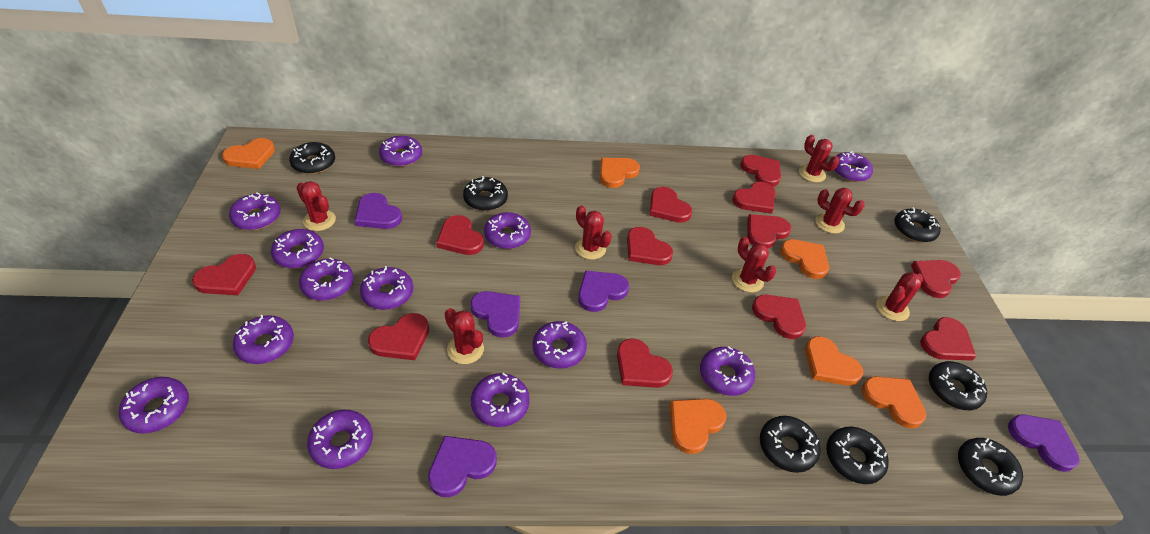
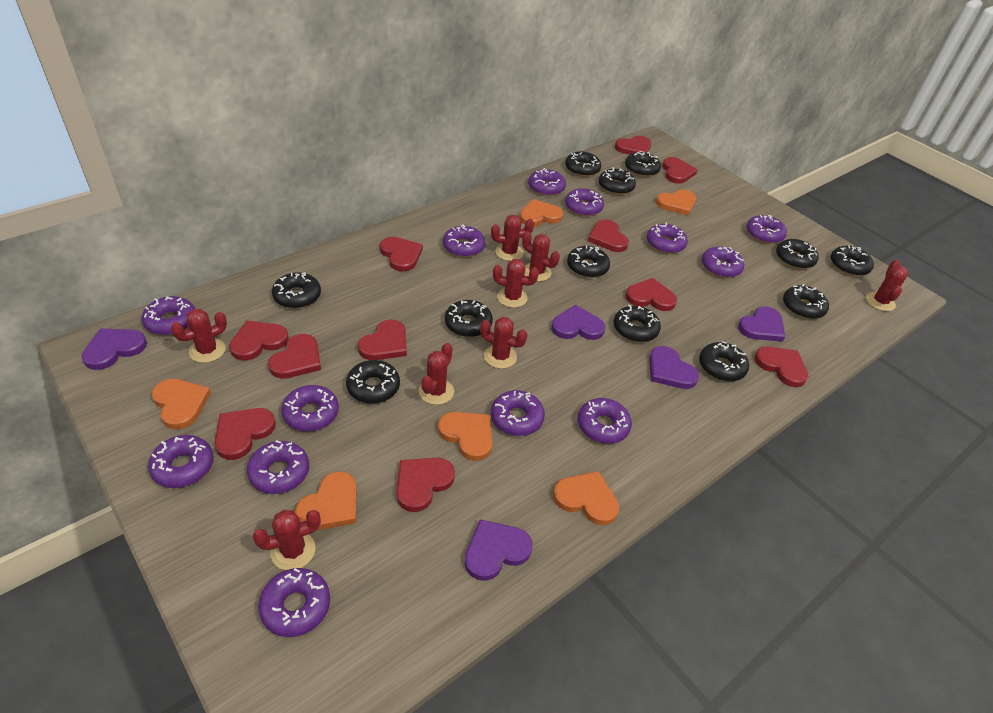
black donut: 7 -> 12
red cactus: 7 -> 8
red heart: 12 -> 11

